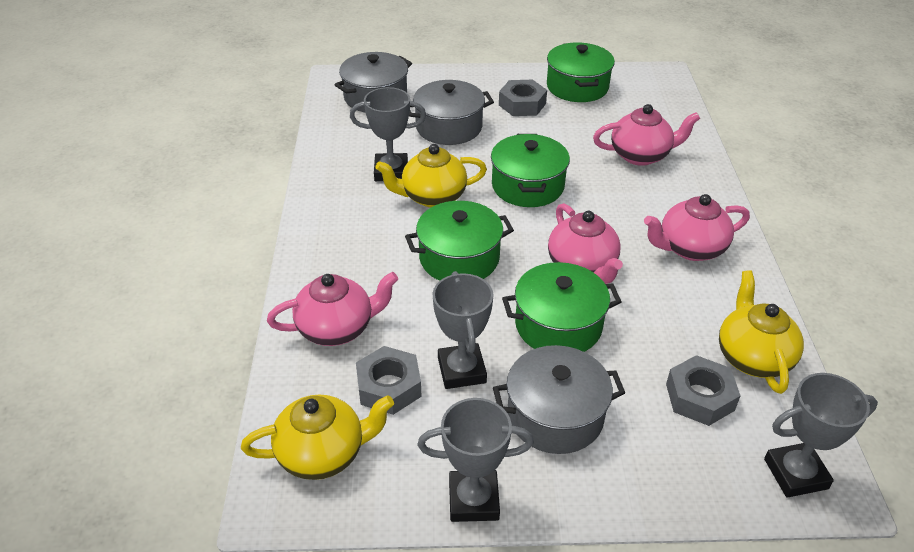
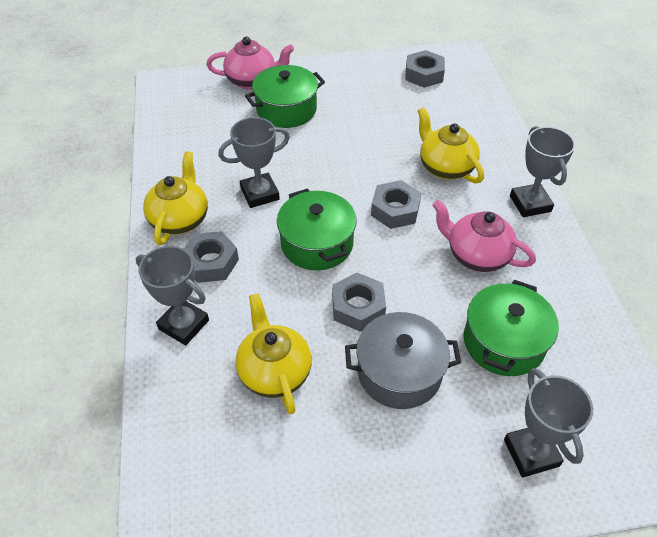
green pot: 4 -> 3
grey nut: 3 -> 4
grey pot: 3 -> 1
pink teapot: 4 -> 2

